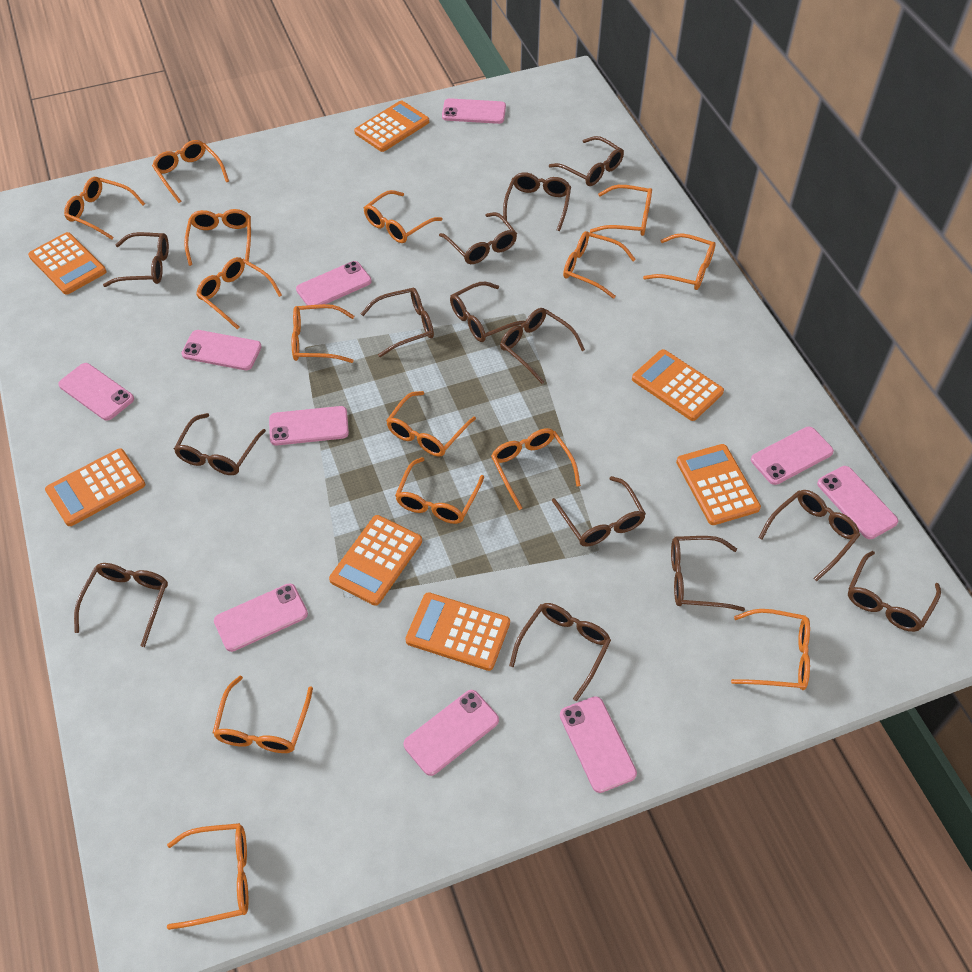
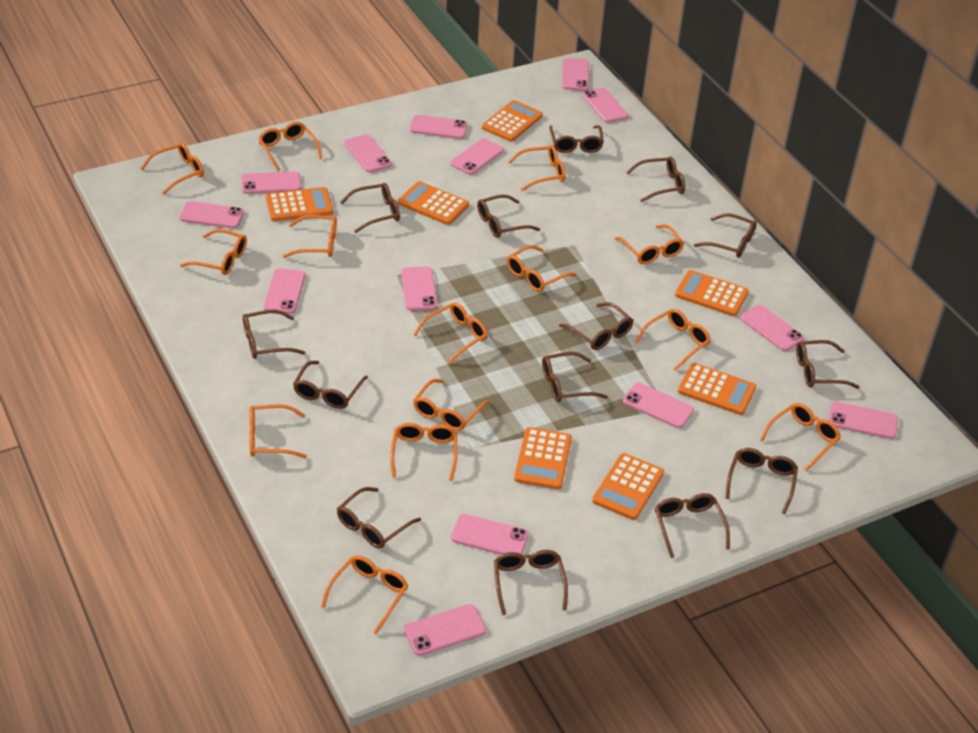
orange glasses: 15 -> 14
pink phone: 10 -> 14

